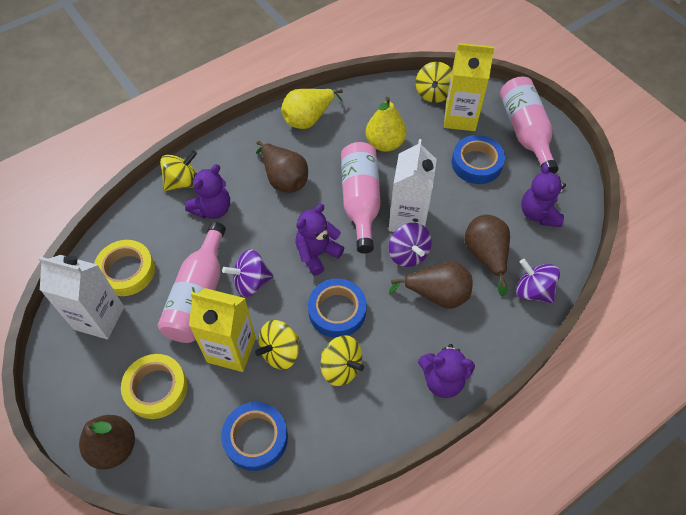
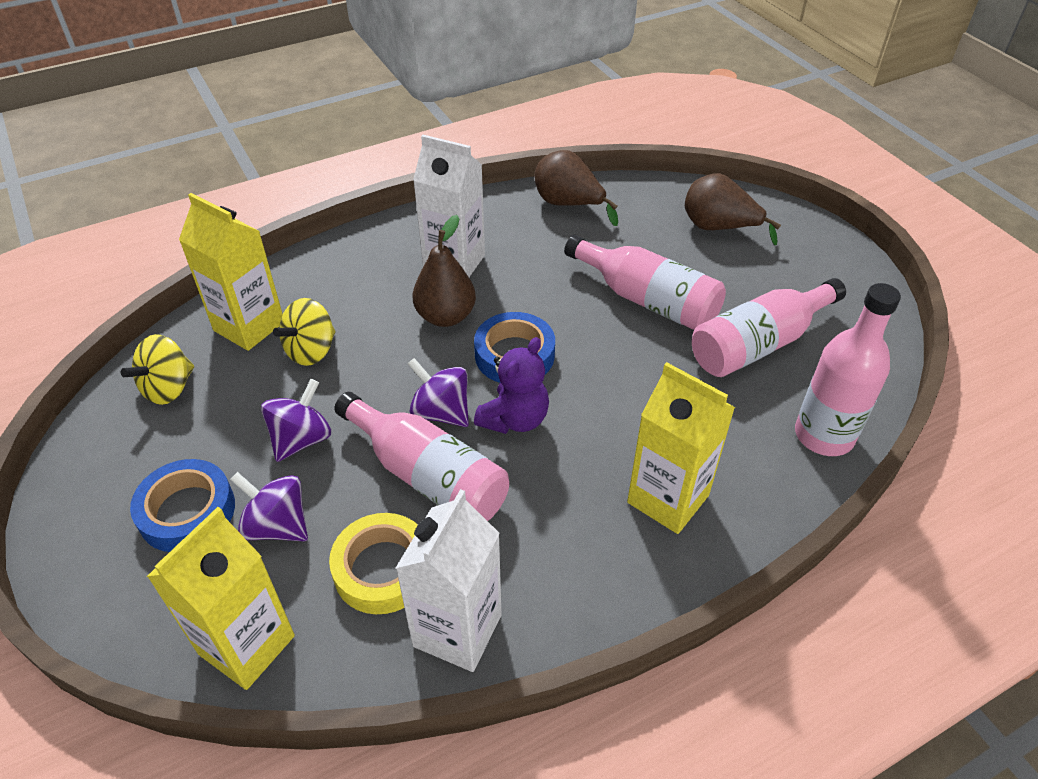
blue tape: 3 -> 2
brown pear: 4 -> 3
pink bottle: 3 -> 4
purple teddy bear: 4 -> 1
yellow carton: 2 -> 3
yellow pear: 2 -> 0
yellow spinning top: 4 -> 2
yellow tape: 2 -> 1

